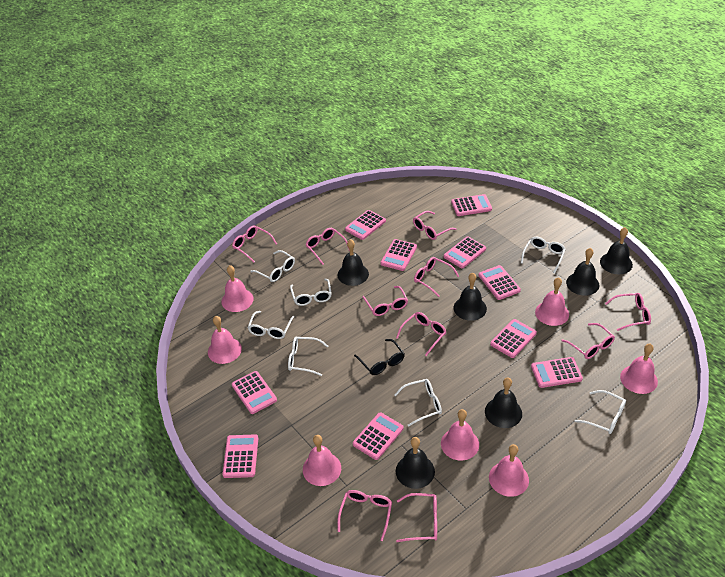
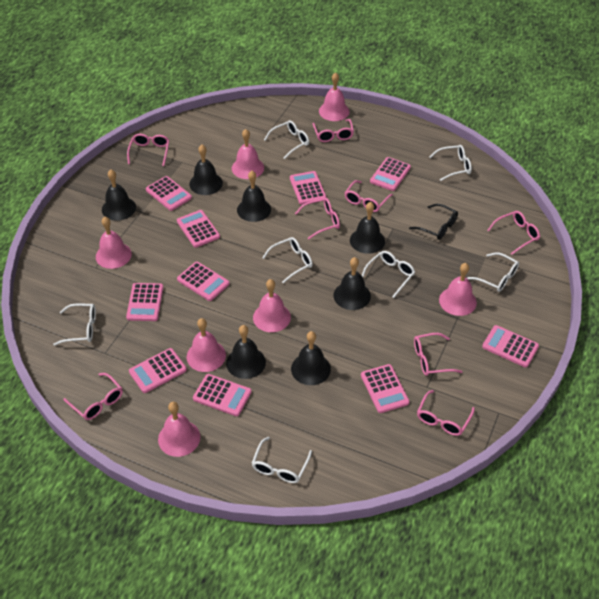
black bell: 6 -> 7
pink glasses: 10 -> 8

